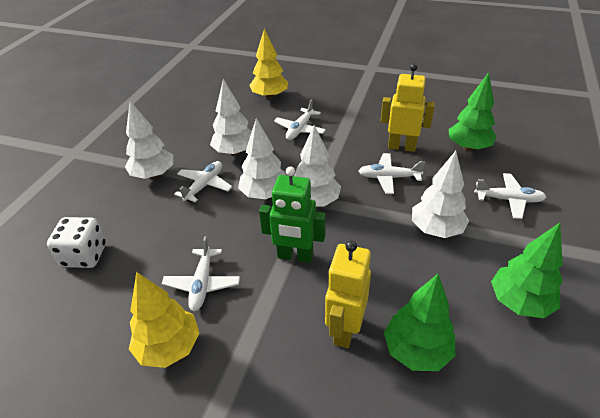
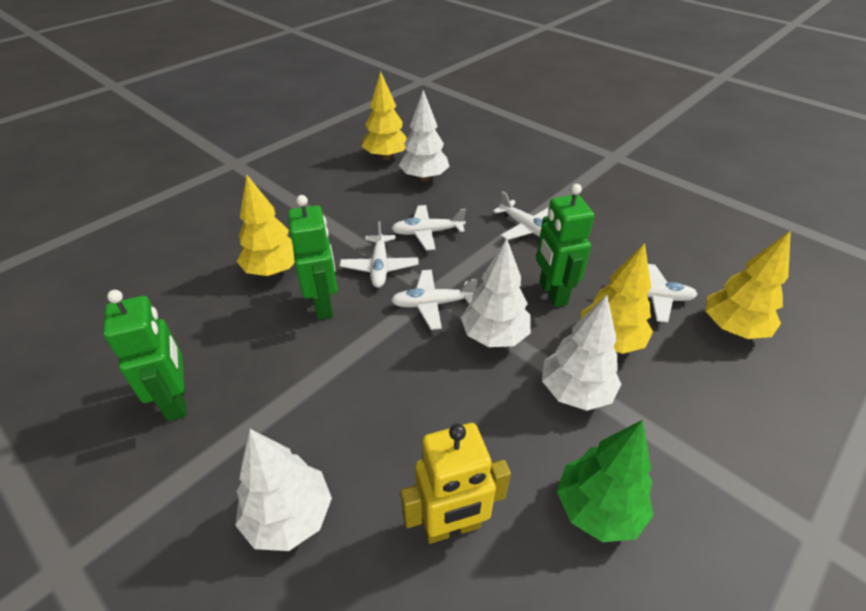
green robot: 1 -> 3
green tree: 3 -> 1
white dice: 1 -> 0
white tree: 5 -> 4
yellow robot: 2 -> 1
yellow tree: 2 -> 4

